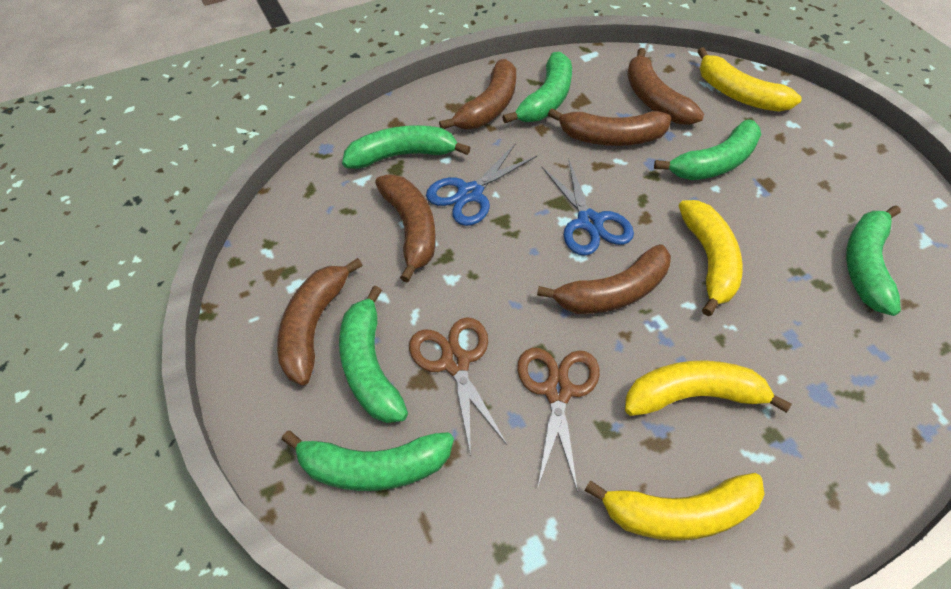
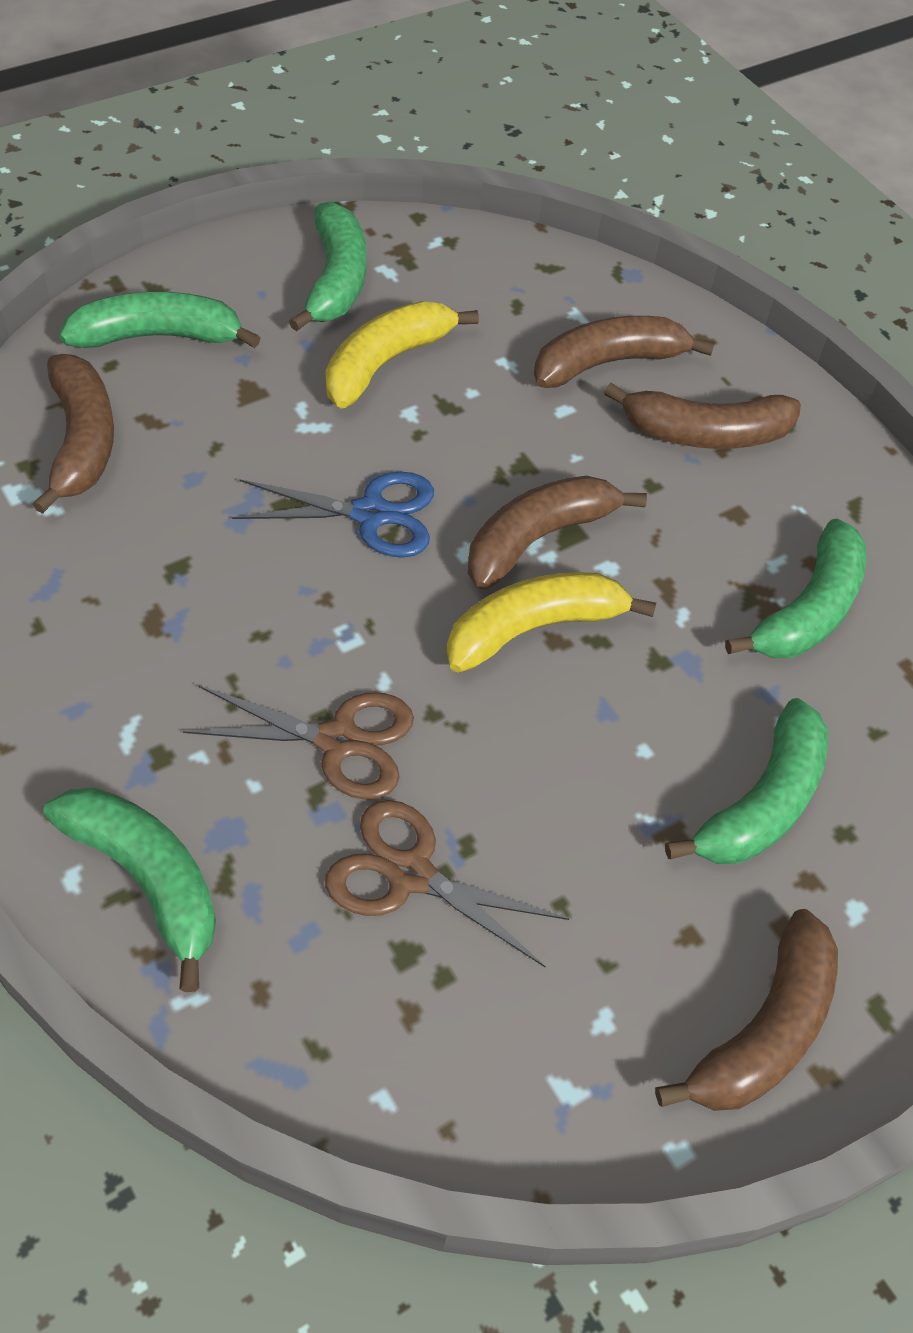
blue scissors: 2 -> 1
brown banana: 6 -> 5
green banana: 6 -> 5
yellow banana: 4 -> 2

